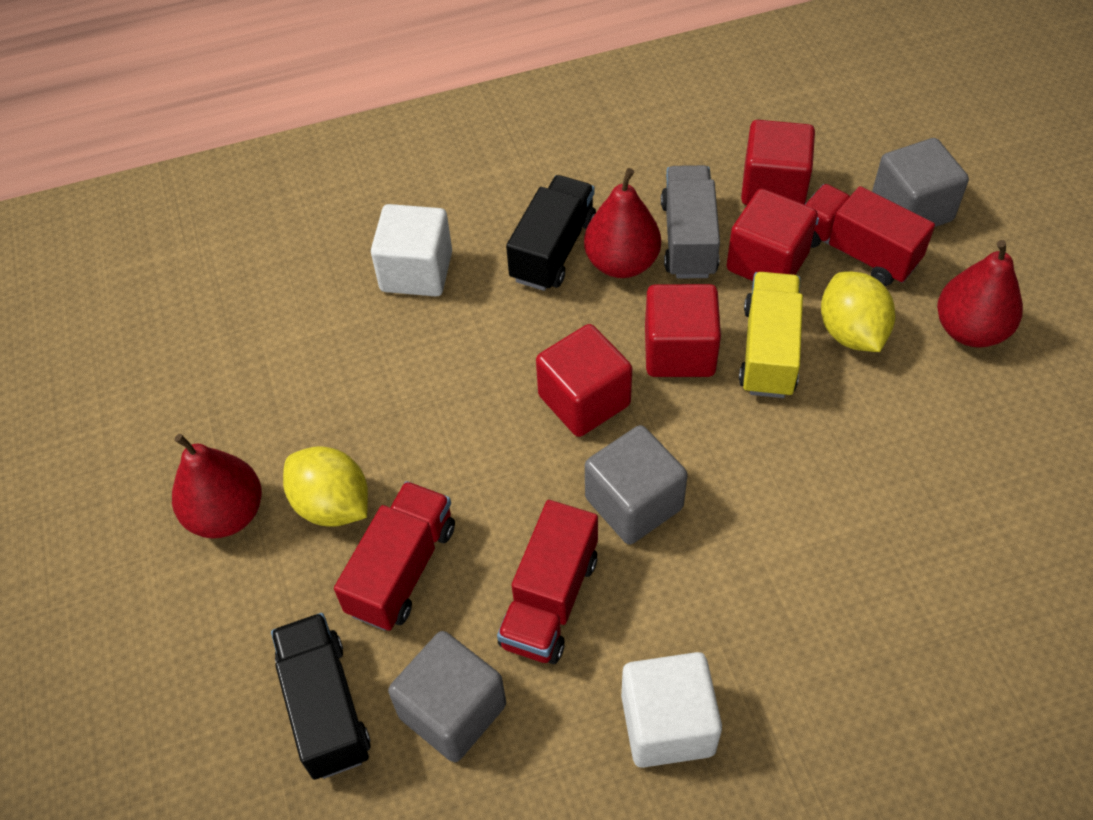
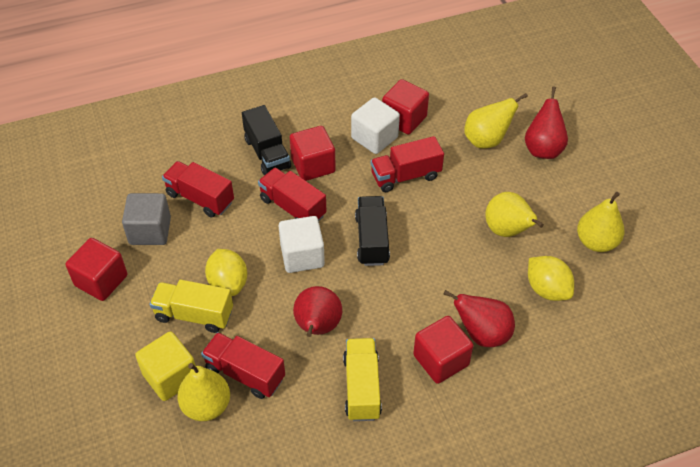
grey cube: 3 -> 1
grey truck: 1 -> 0
red truck: 3 -> 4
yellow cube: 0 -> 1
yellow pear: 0 -> 4
yellow truck: 1 -> 2

